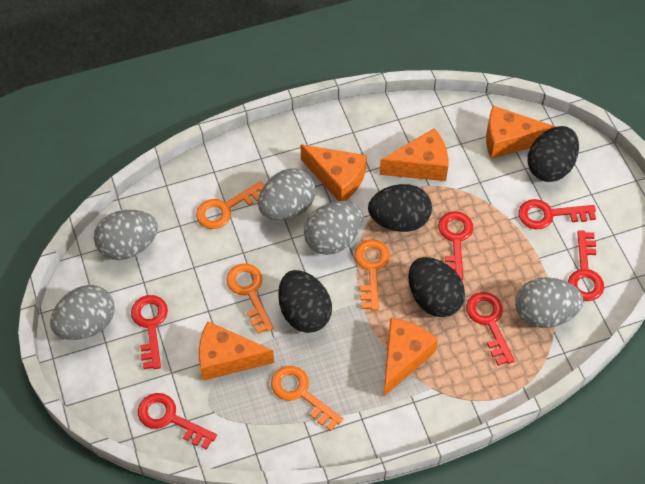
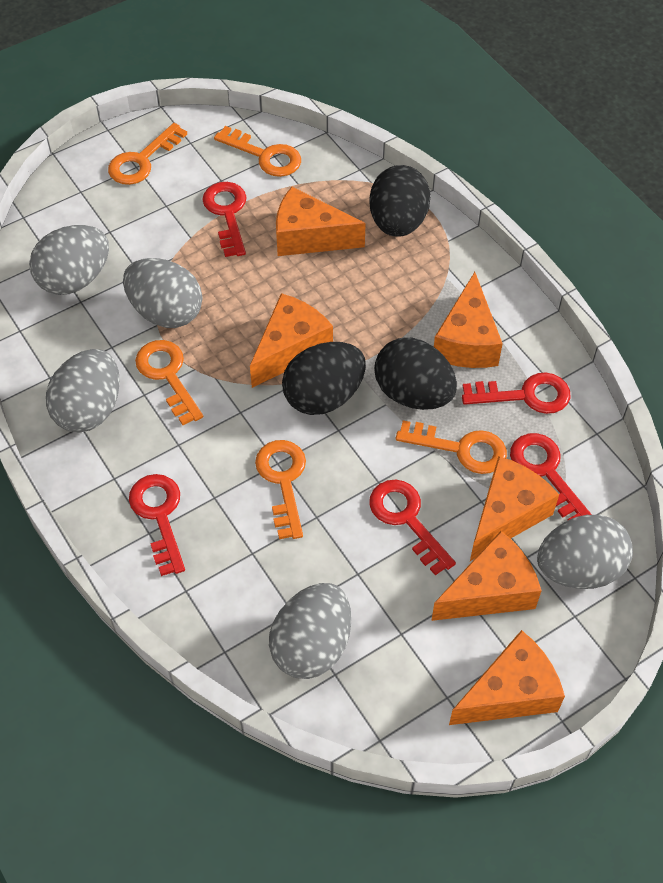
black egg: 4 -> 3
orange cheese: 5 -> 6
orange key: 4 -> 5
red key: 6 -> 5

